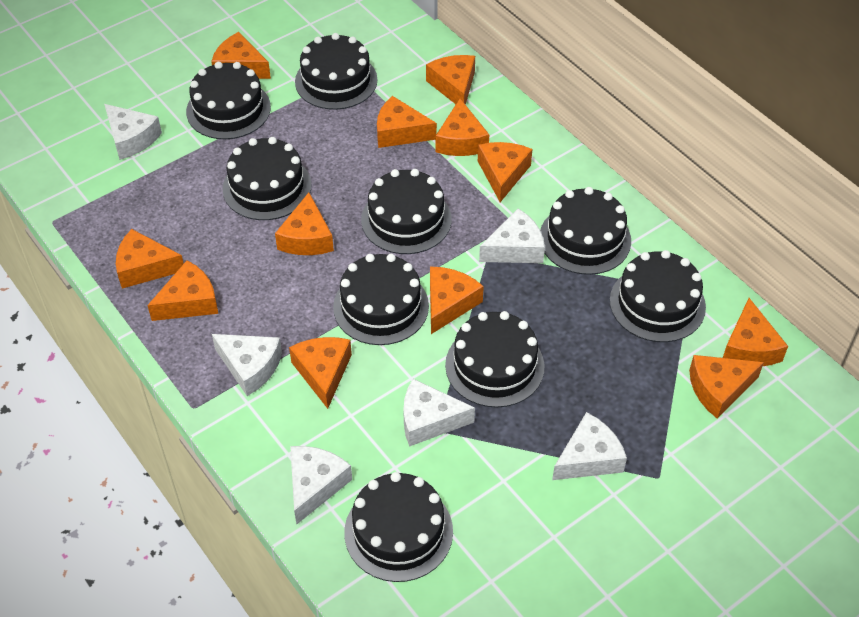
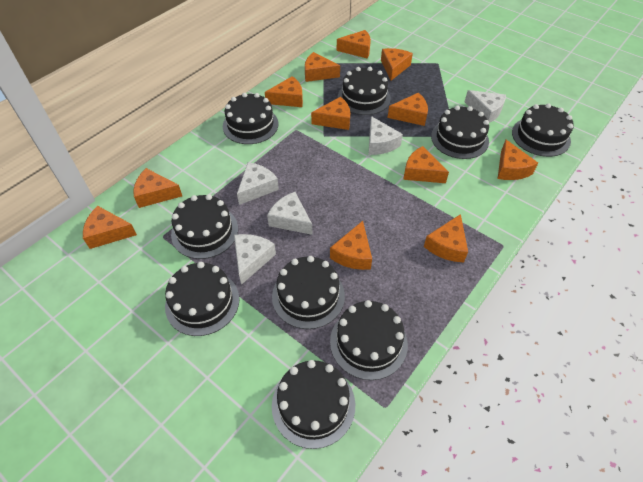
white cheese: 6 -> 5

